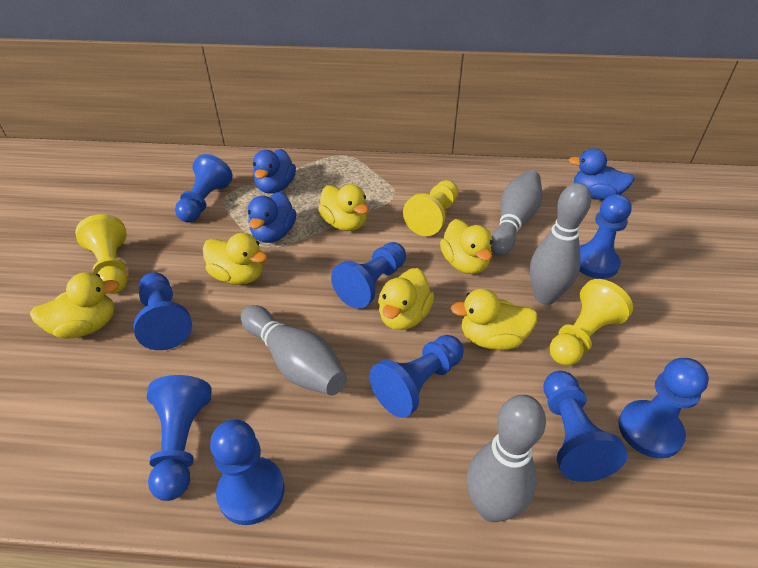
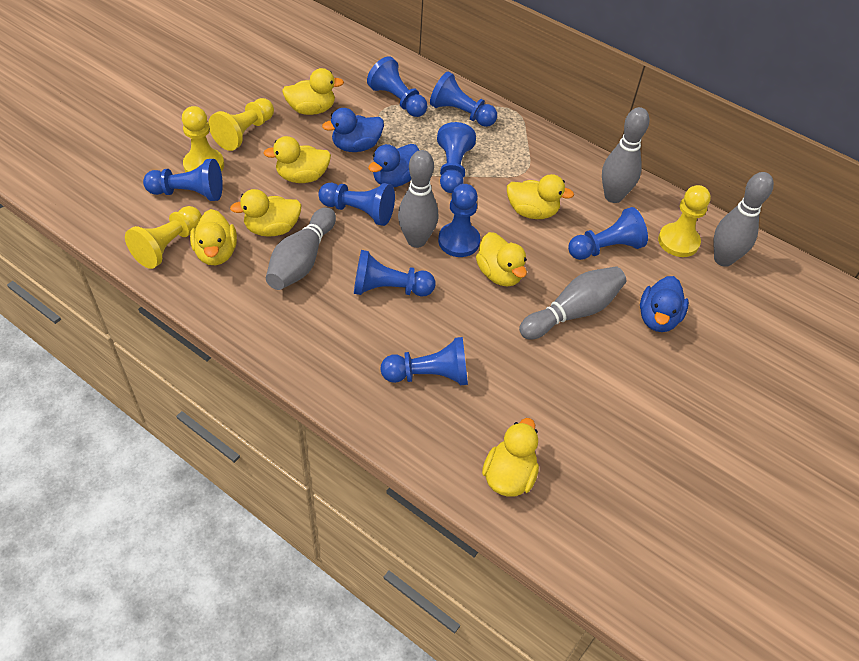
grey bowling pin: 4 -> 5
yellow duck: 6 -> 7
yellow pawn: 3 -> 4

